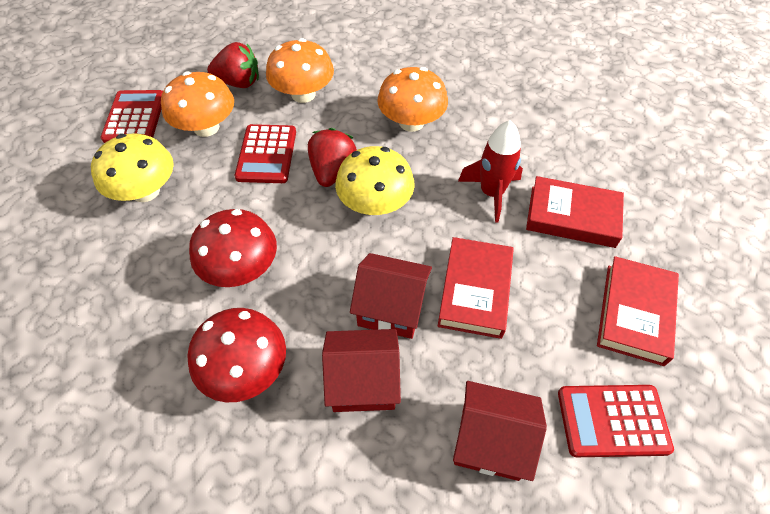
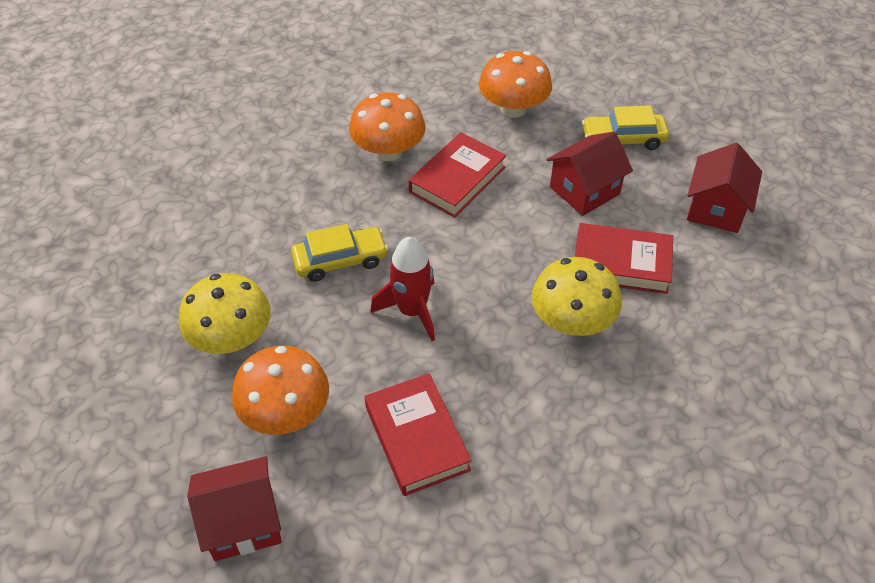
red calculator: 3 -> 0
red mushroom: 2 -> 0
red strawberry: 2 -> 0
yellow car: 0 -> 2

